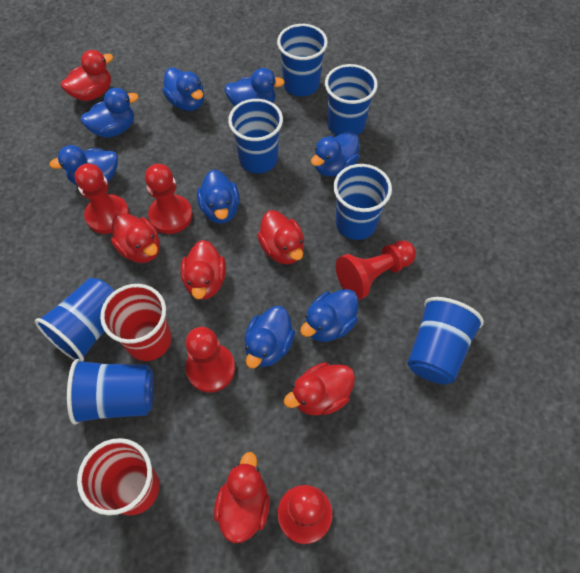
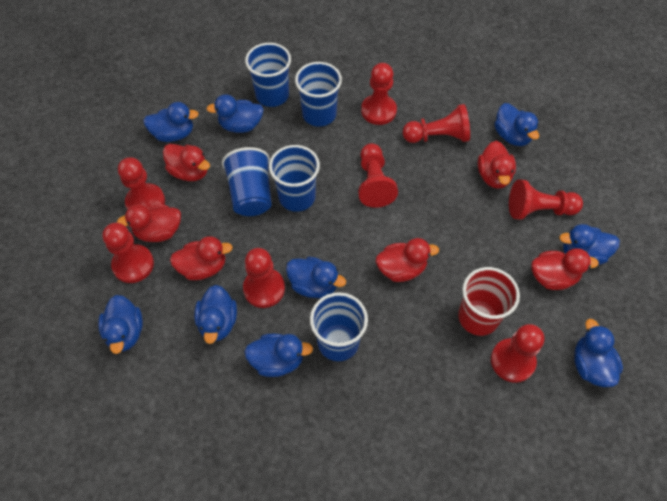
blue cup: 7 -> 5
blue duck: 8 -> 9
red cup: 2 -> 1
red pawn: 5 -> 8

